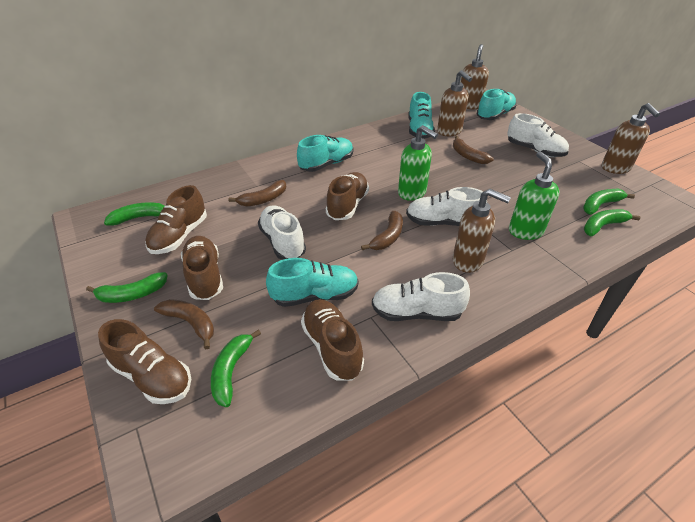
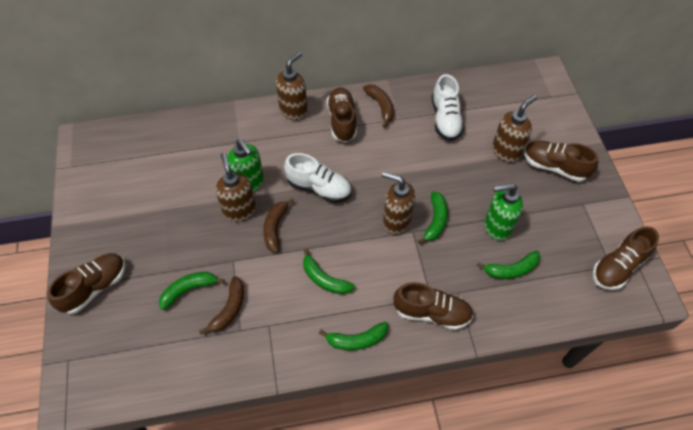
brown banana: 4 -> 3
turquoise shoe: 4 -> 0
white shoe: 4 -> 2

